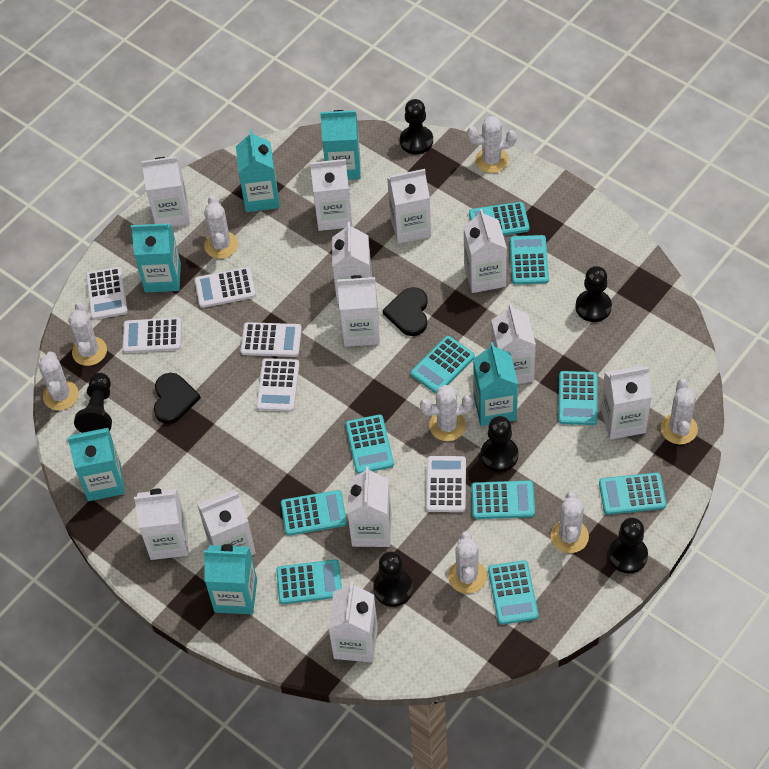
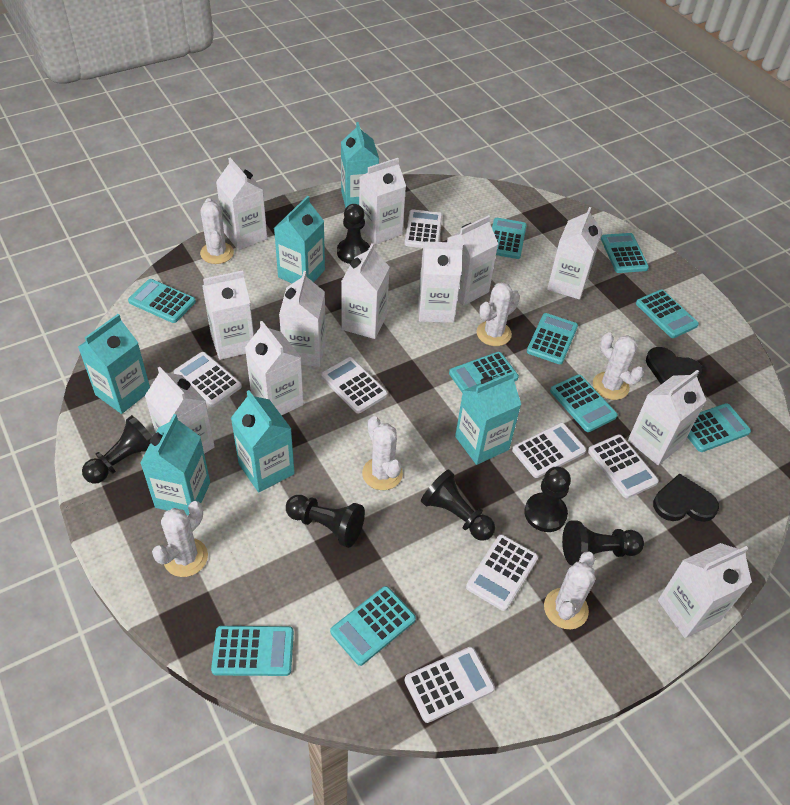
white cactus: 8 -> 6
white calculator: 6 -> 7

